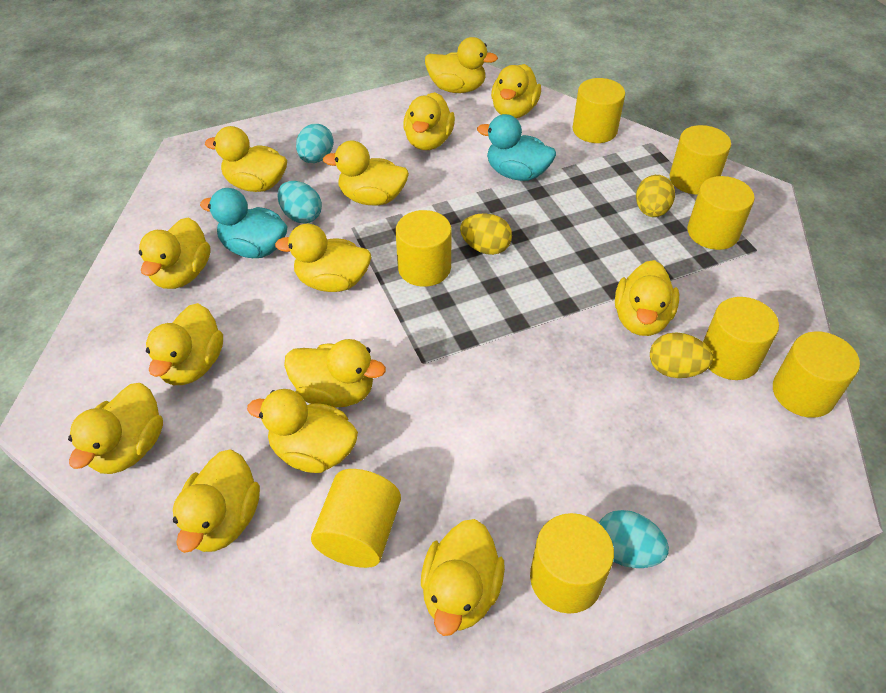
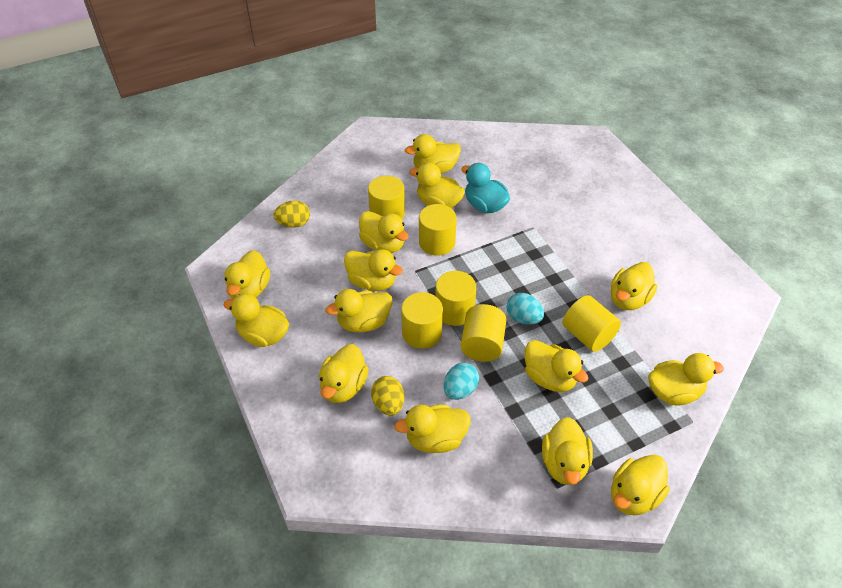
turquoise duck: 2 -> 1
turquoise egg: 3 -> 2
yellow cylinder: 8 -> 6
yellow egg: 3 -> 2

